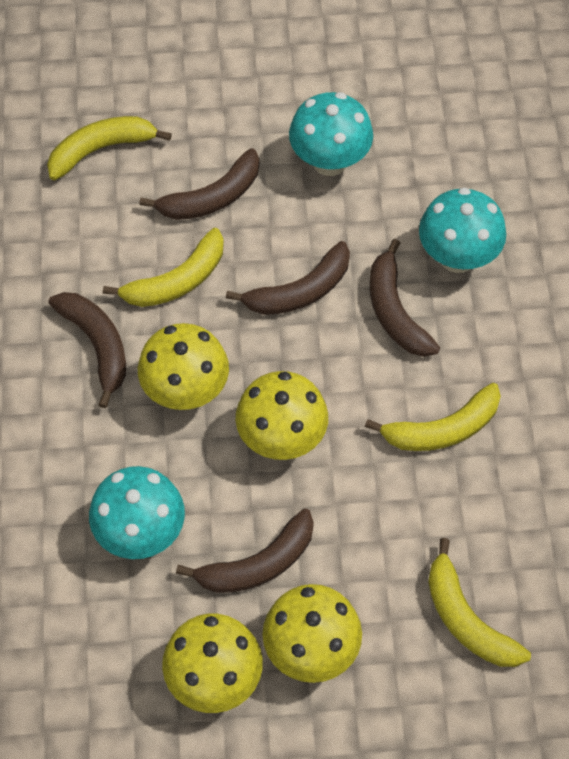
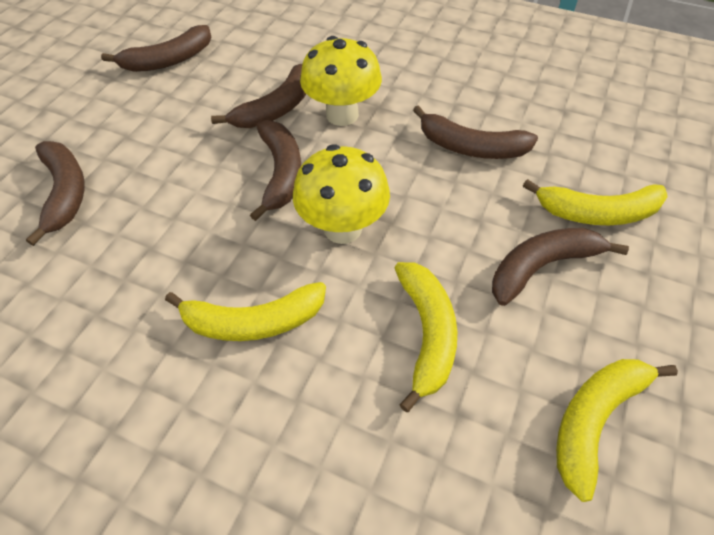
brown banana: 5 -> 6
turquoise mushroom: 3 -> 0
yellow mushroom: 4 -> 2

